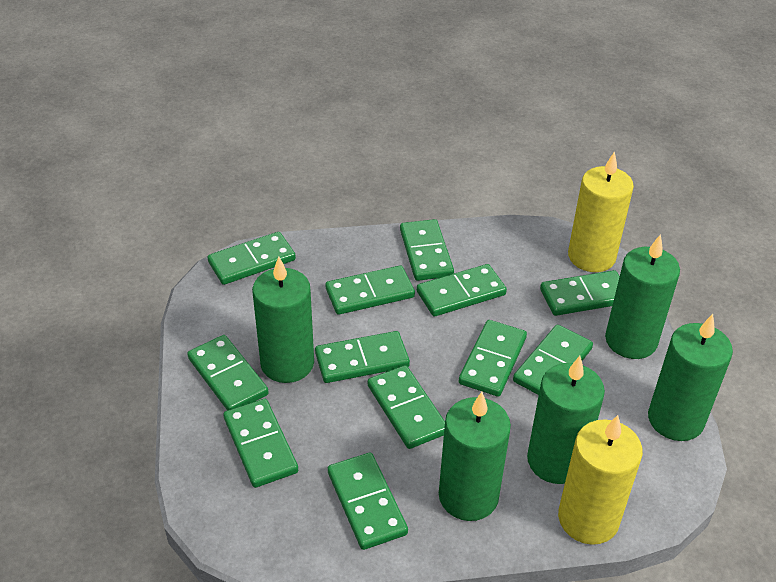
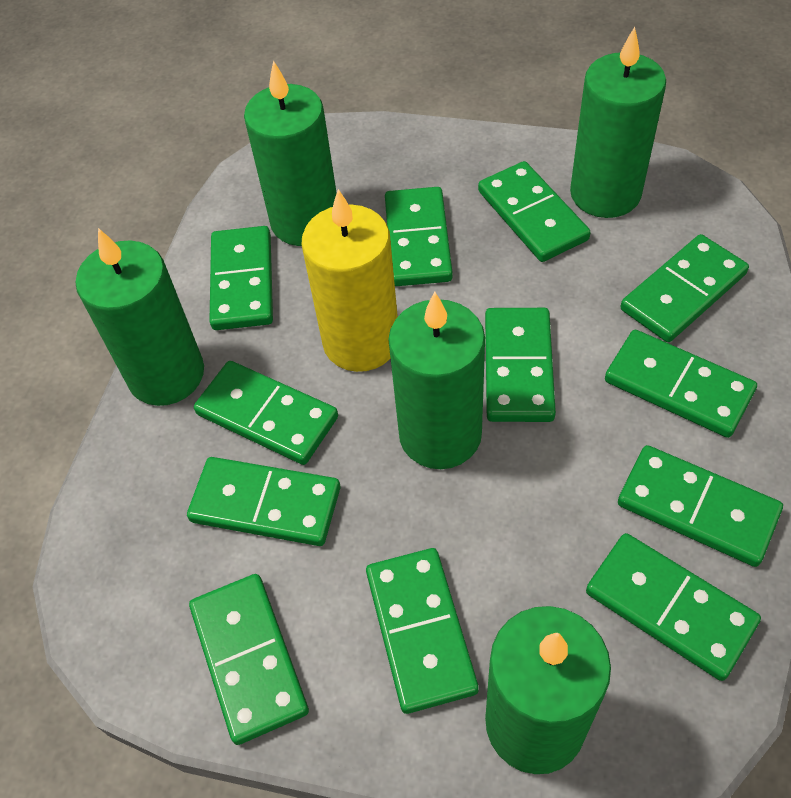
yellow candle: 2 -> 1

